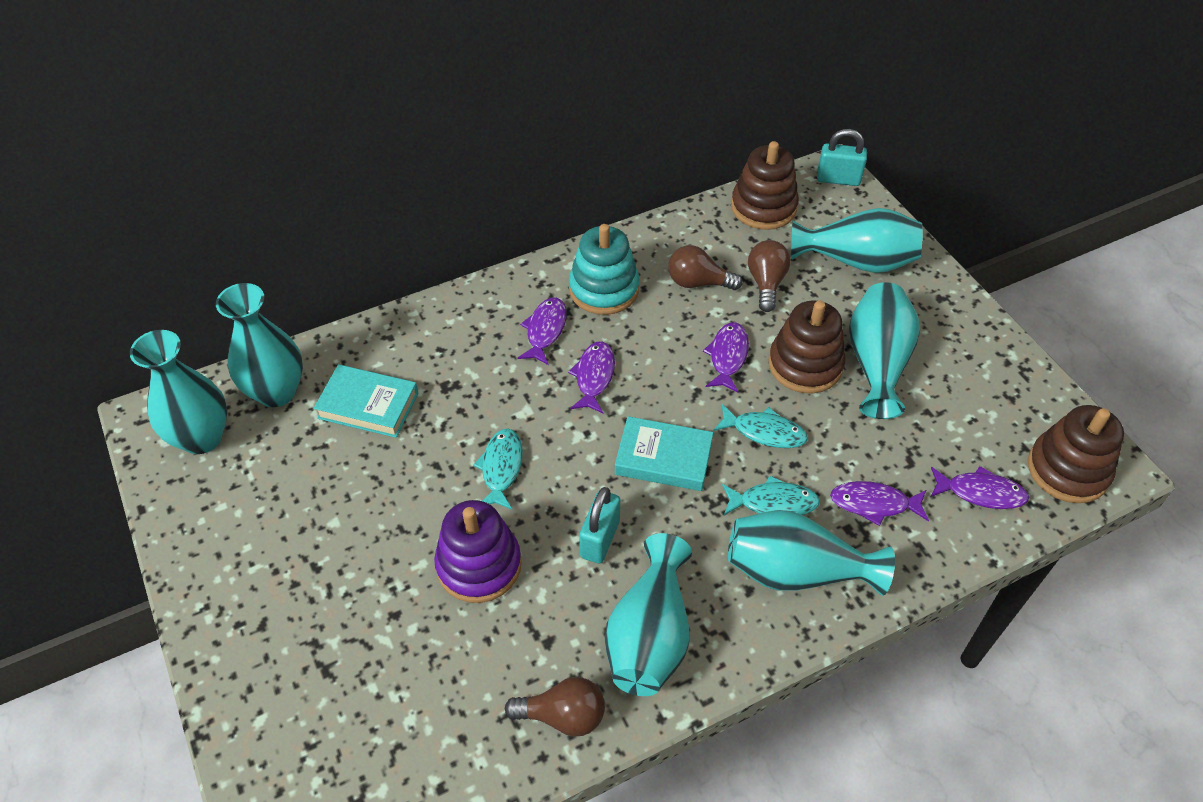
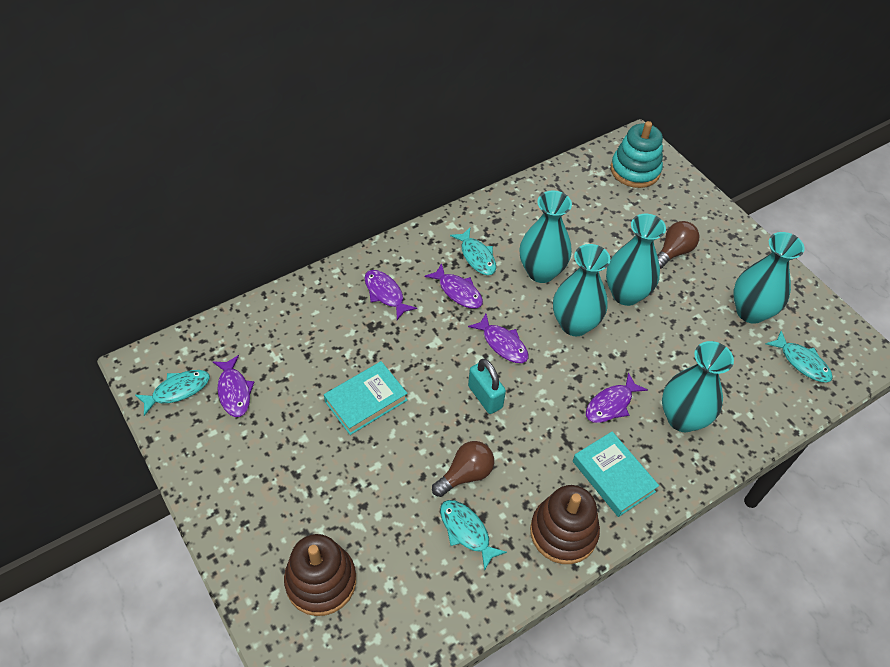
brown light bulb: 3 -> 2
brown stacking toy: 3 -> 2
purple stacking toy: 1 -> 0
turquoise fish: 3 -> 4
turquoise padlock: 2 -> 1
turquoise vase: 6 -> 5

